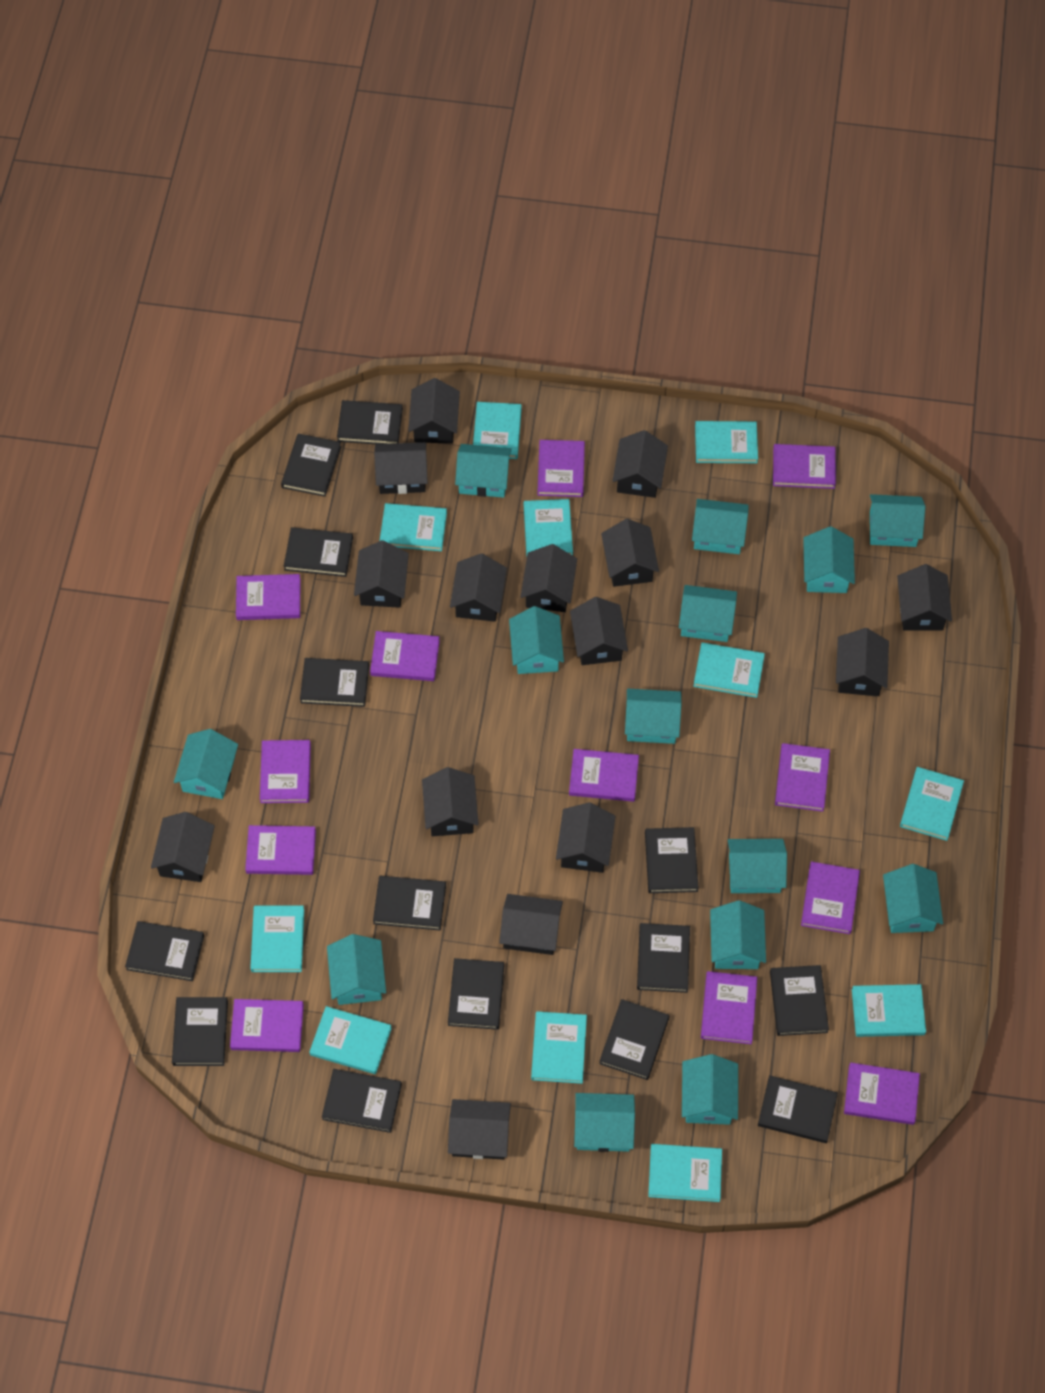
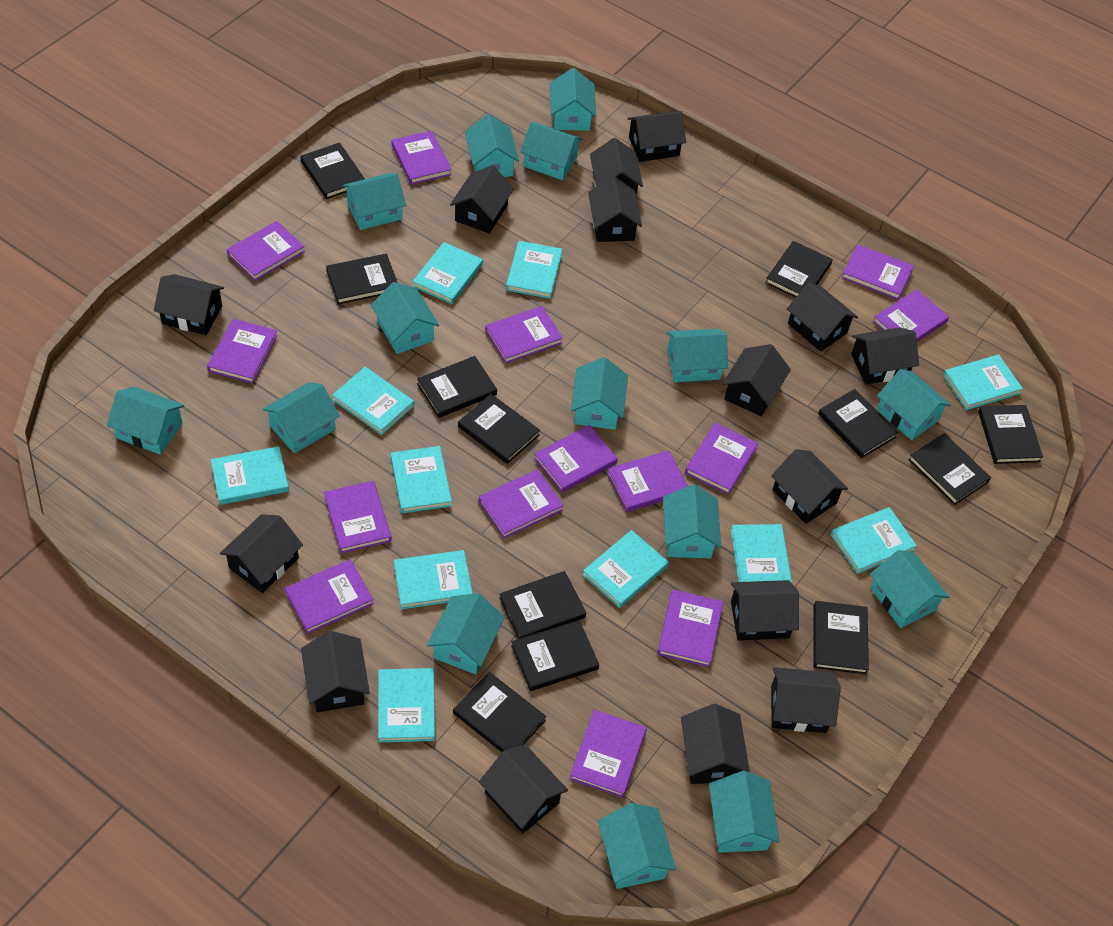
black book: 14 -> 12
purple book: 12 -> 14
turquoise house: 14 -> 15

